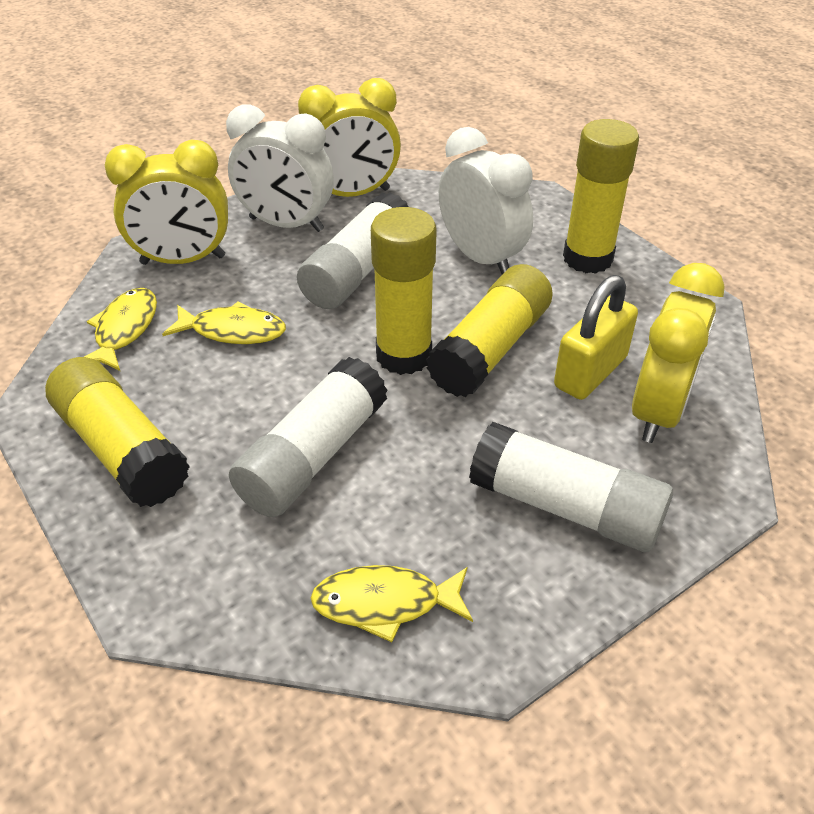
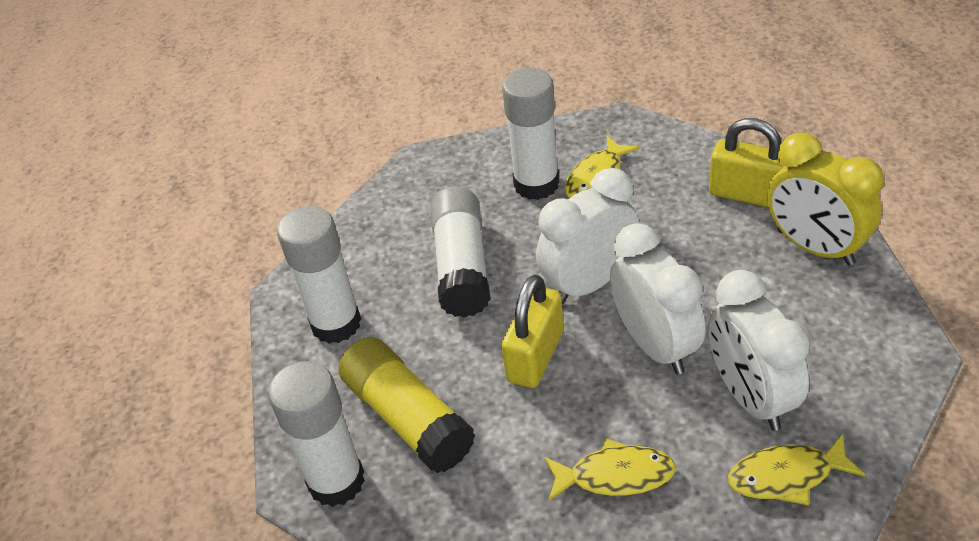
white clock: 2 -> 3
white glue stick: 3 -> 4
yellow clock: 3 -> 1
yellow glue stick: 4 -> 1
yellow padlock: 1 -> 2

